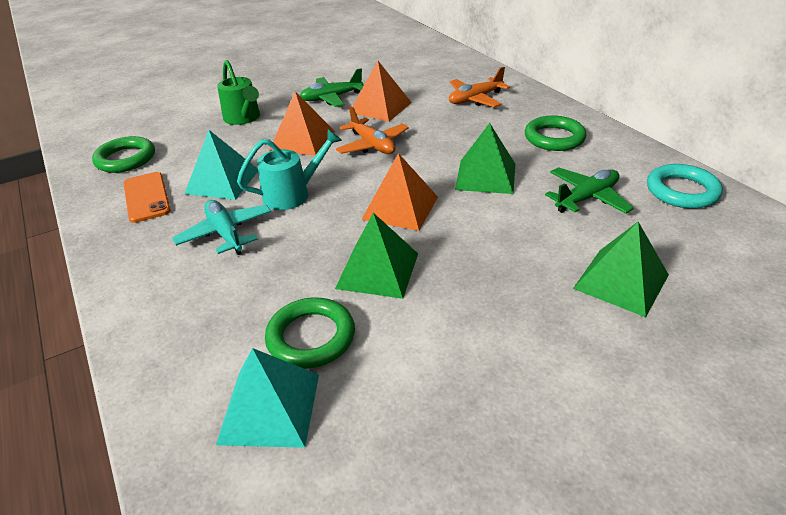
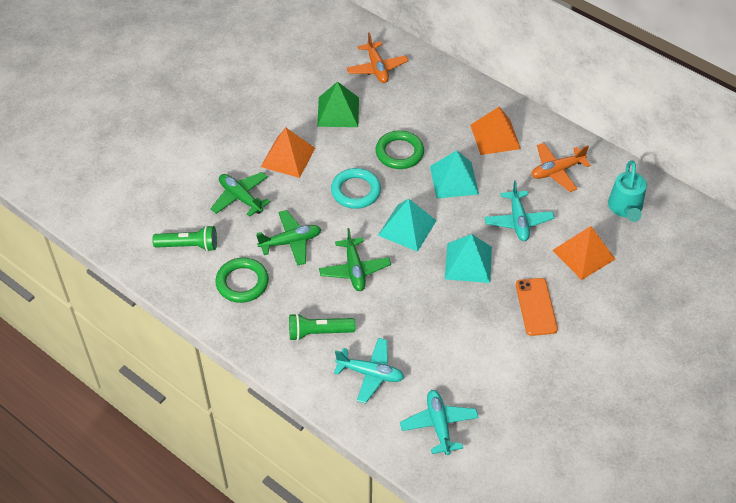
green flashlight: 0 -> 2
green plane: 2 -> 3
green pyramid: 3 -> 1
green ring: 3 -> 2
green watering can: 1 -> 0
turquoise plane: 1 -> 3
turquoise pyramid: 2 -> 3

